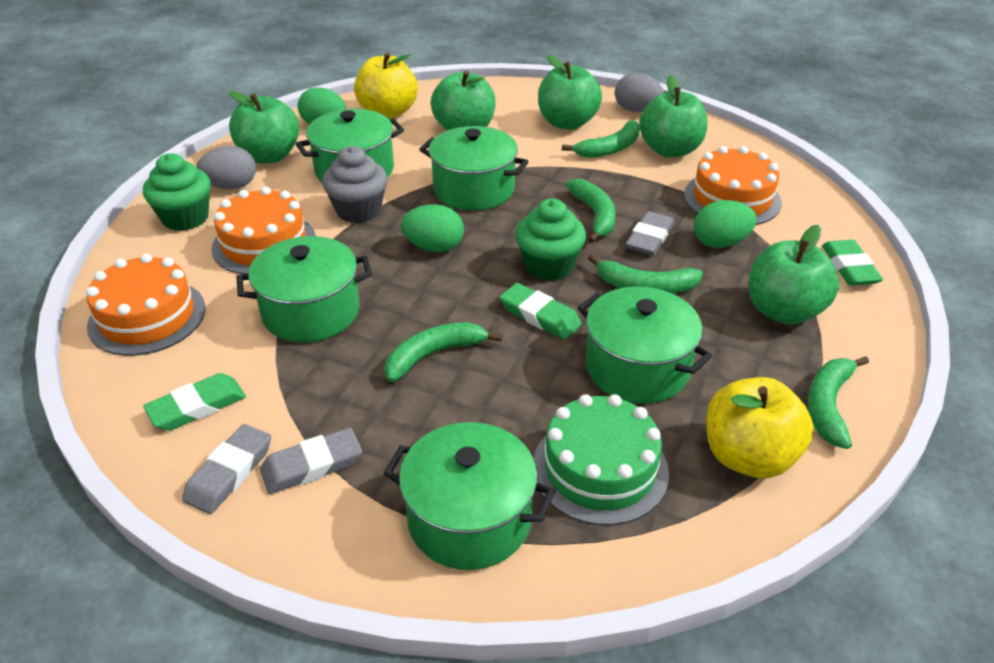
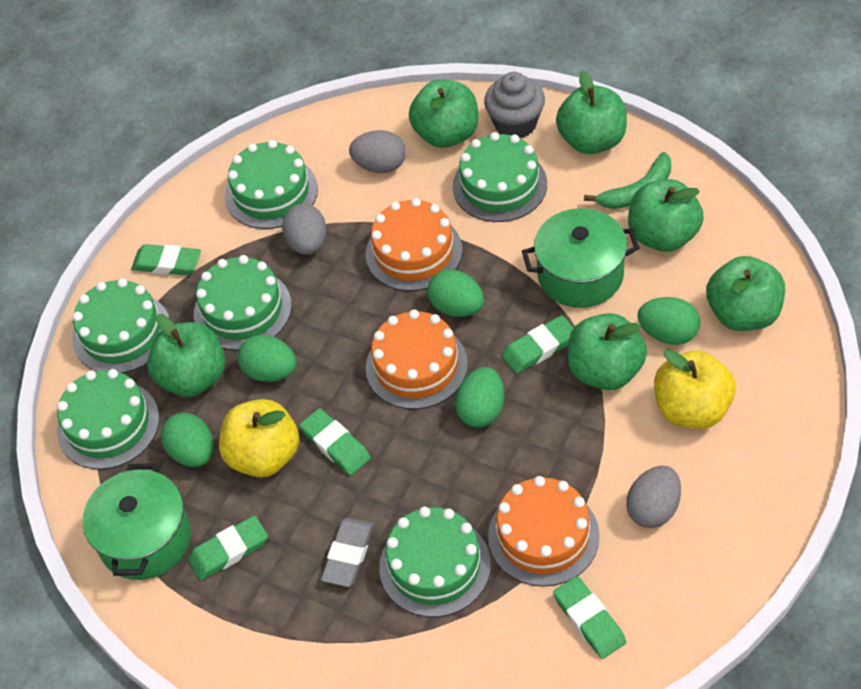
green apple: 5 -> 6
green banana: 5 -> 1
green cake: 1 -> 6
green cupcake: 2 -> 0
green egg: 3 -> 5
green eraser: 3 -> 5
green pot: 5 -> 2
grey egg: 2 -> 3
grey eraser: 3 -> 1

